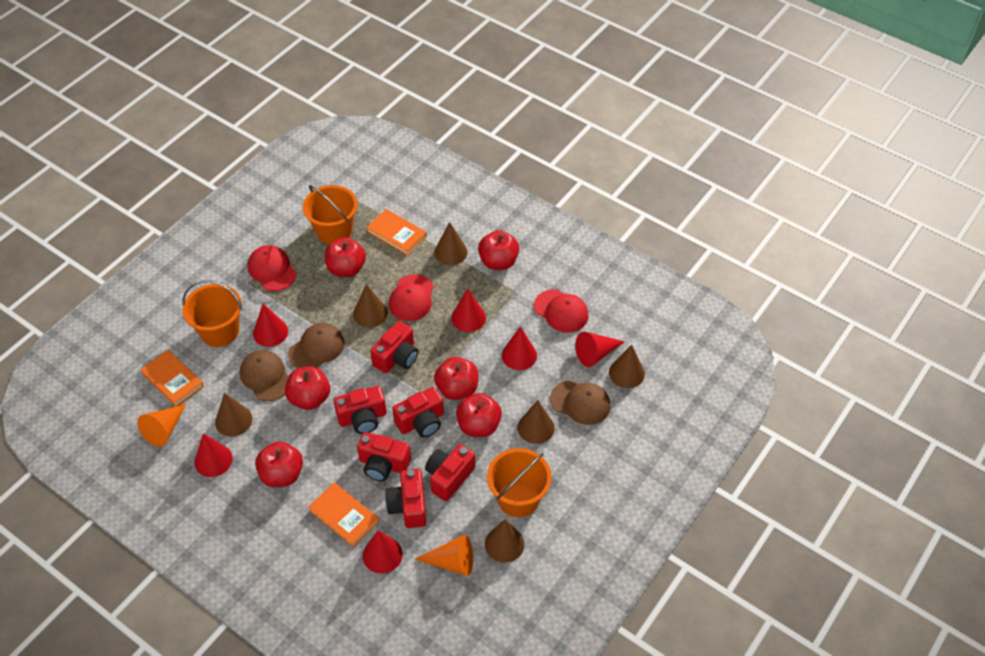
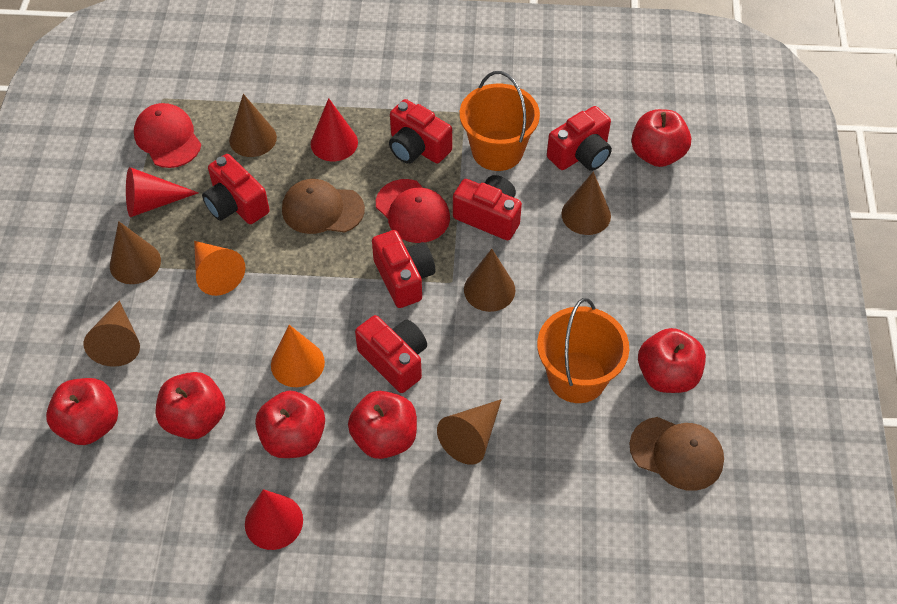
brown cap: 3 -> 2
orange book: 3 -> 0
orange bucket: 3 -> 2
red cap: 3 -> 2
red cone: 6 -> 3

